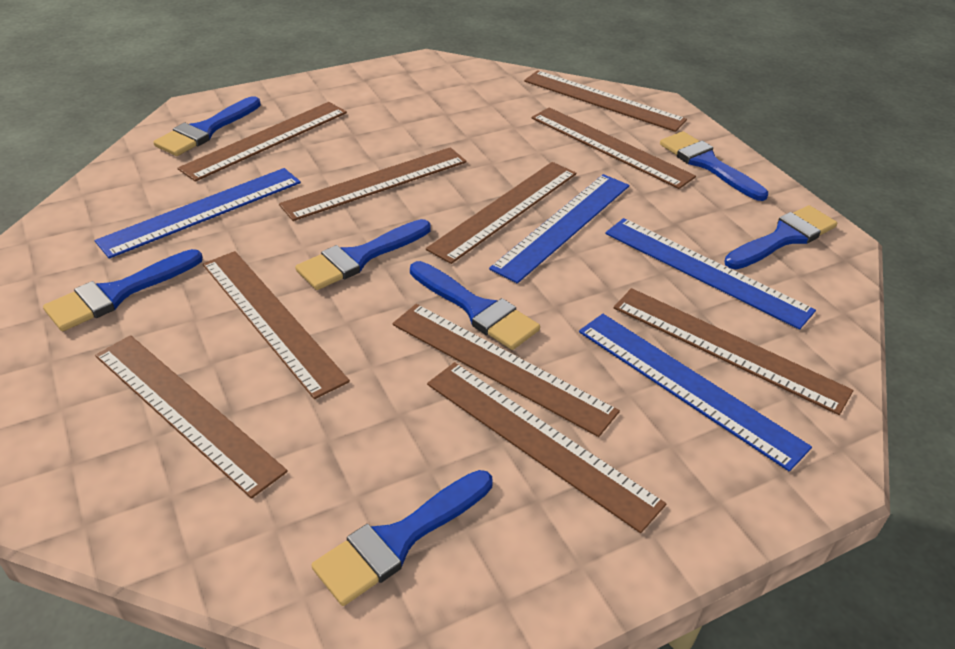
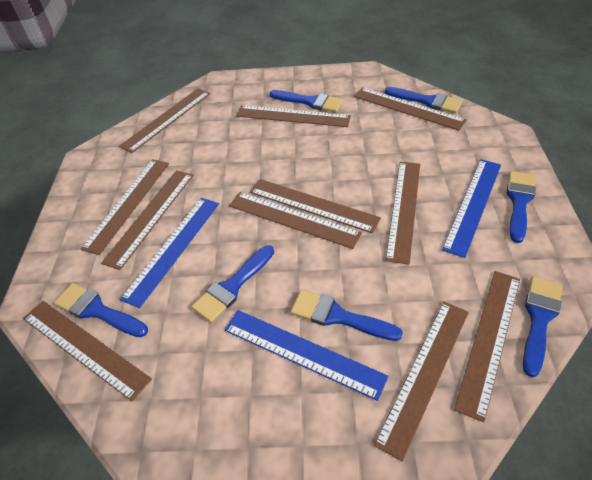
blue ruler: 4 -> 3
brown ruler: 10 -> 11

